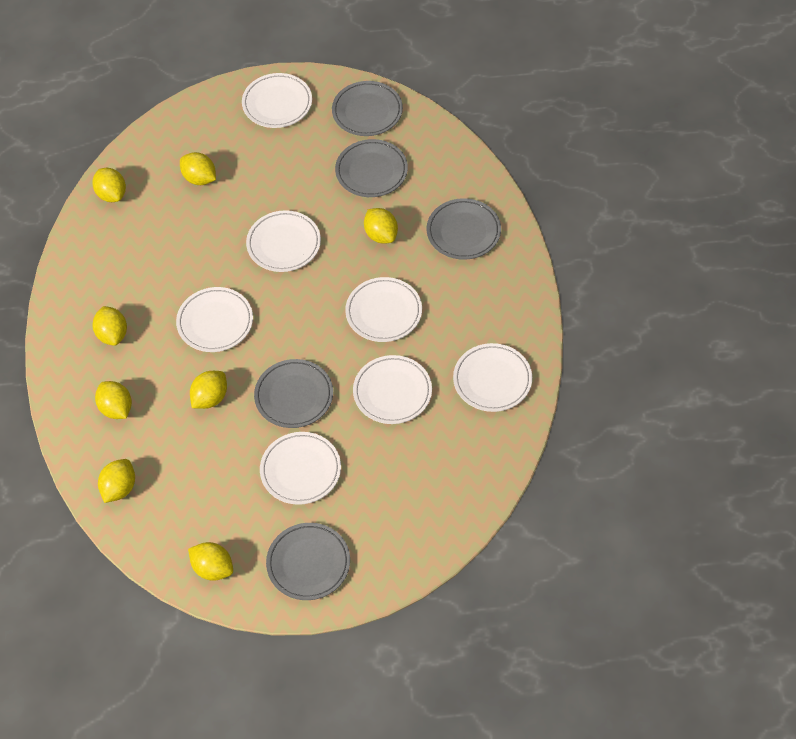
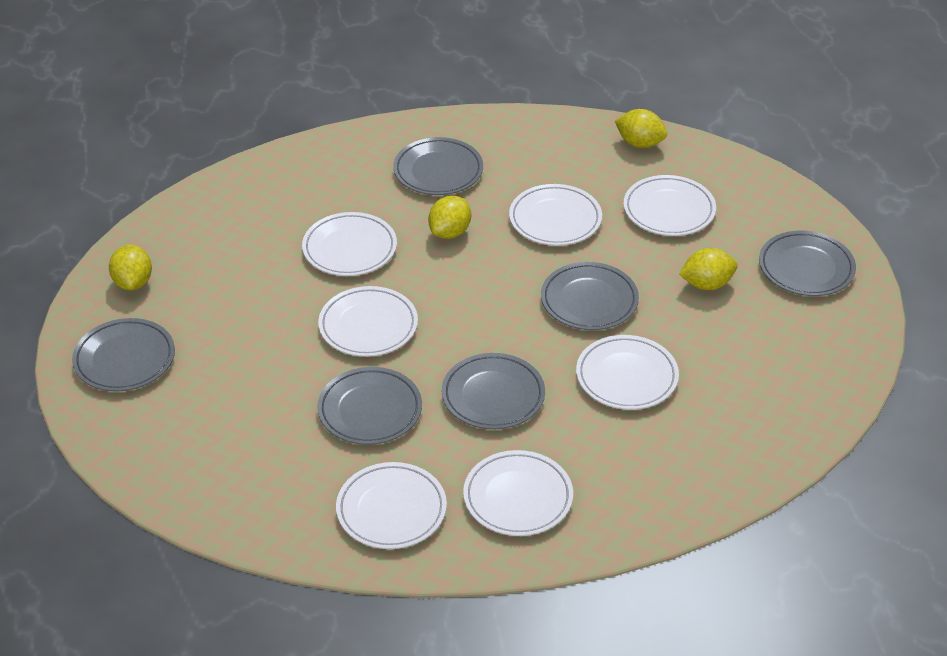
grey plate: 5 -> 6
yellow lemon: 8 -> 4

